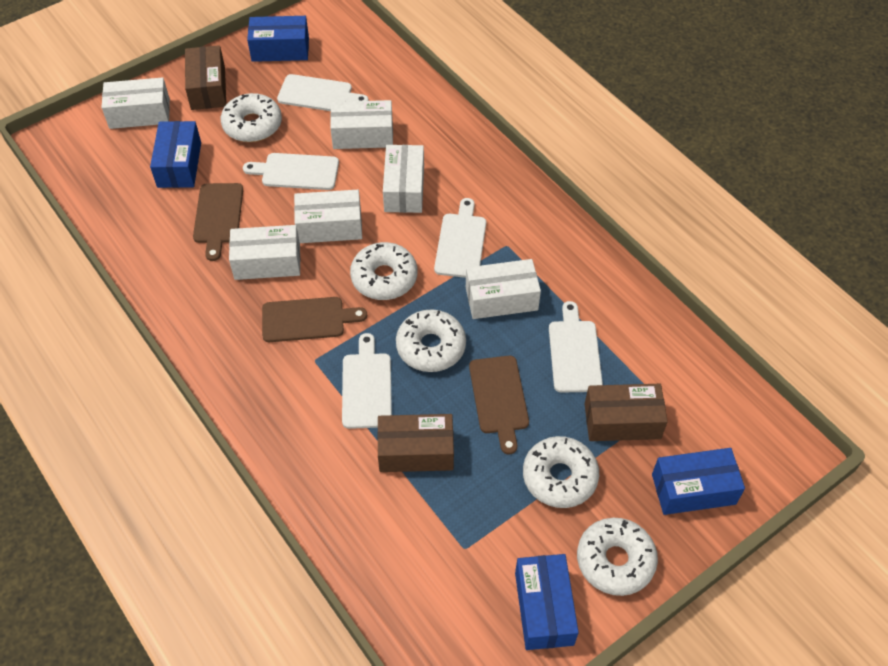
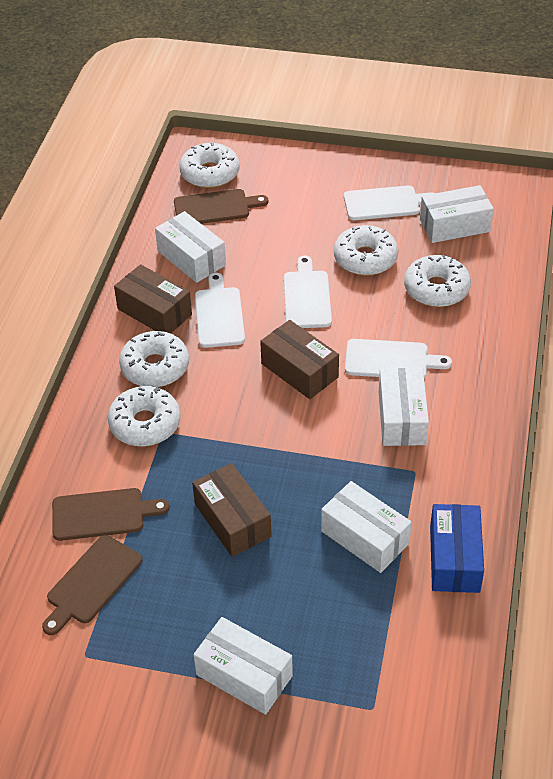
blue box: 4 -> 1
white box: 6 -> 5
white cutting board: 5 -> 4

